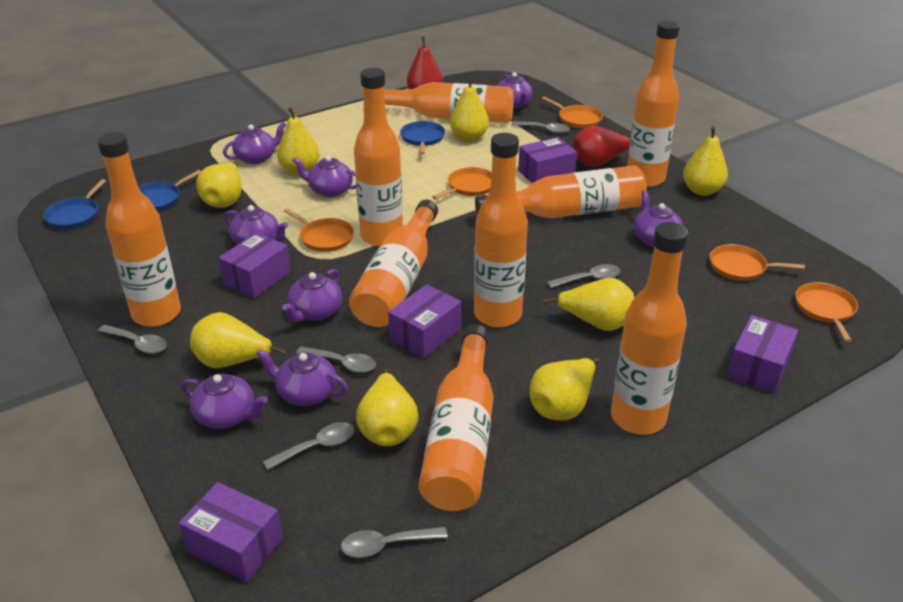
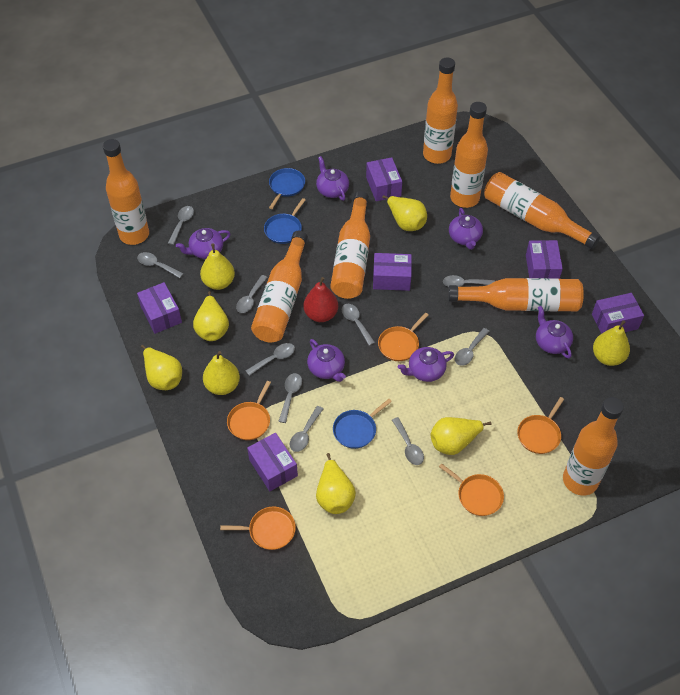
grey spoon: 6 -> 10
orange bottle: 9 -> 8
purple box: 5 -> 6
purple teapot: 8 -> 6
red pear: 2 -> 1

